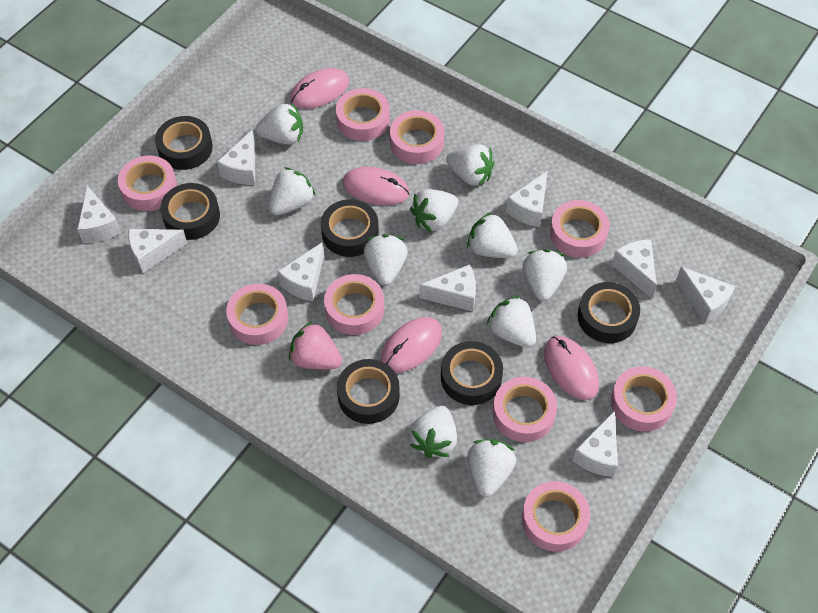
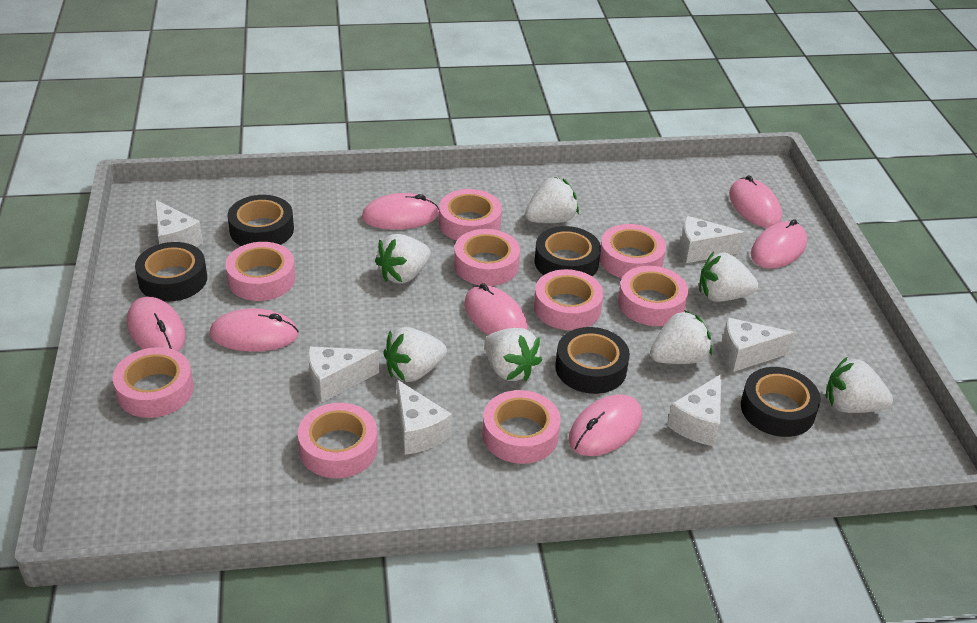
black tape: 6 -> 5
pink mouse: 4 -> 7
pink strawberry: 1 -> 0
white cheese: 9 -> 6
white strawberry: 10 -> 7

